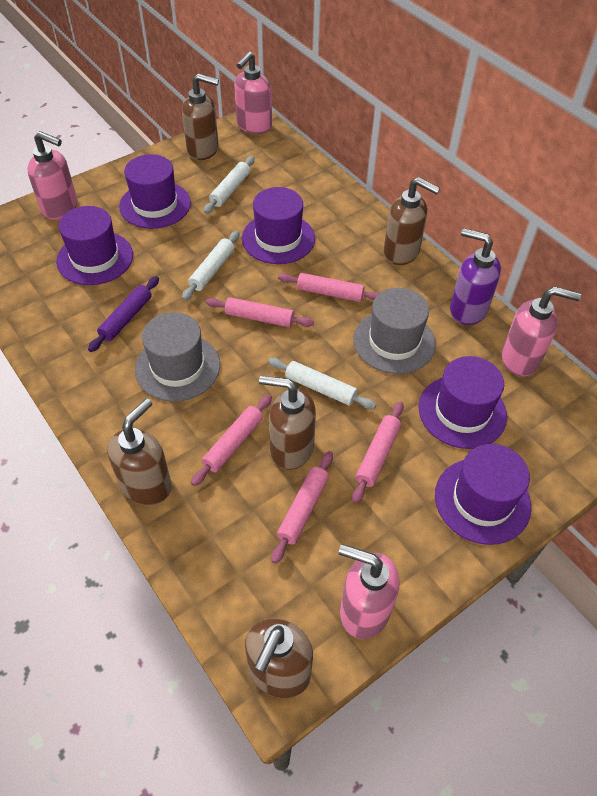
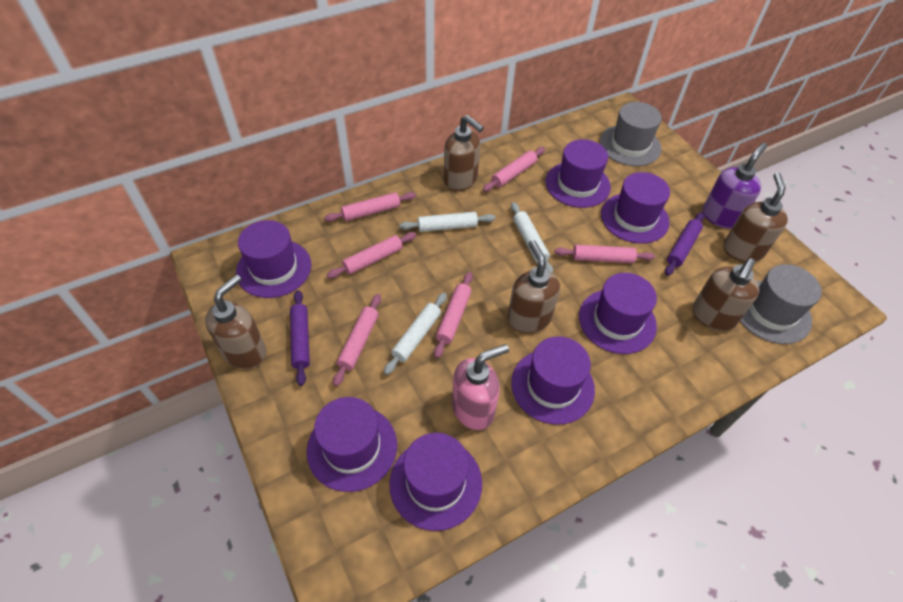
pink rolling pin: 5 -> 6
pink soap dispenser: 4 -> 1
purple hat: 5 -> 7
purple rolling pin: 1 -> 2

